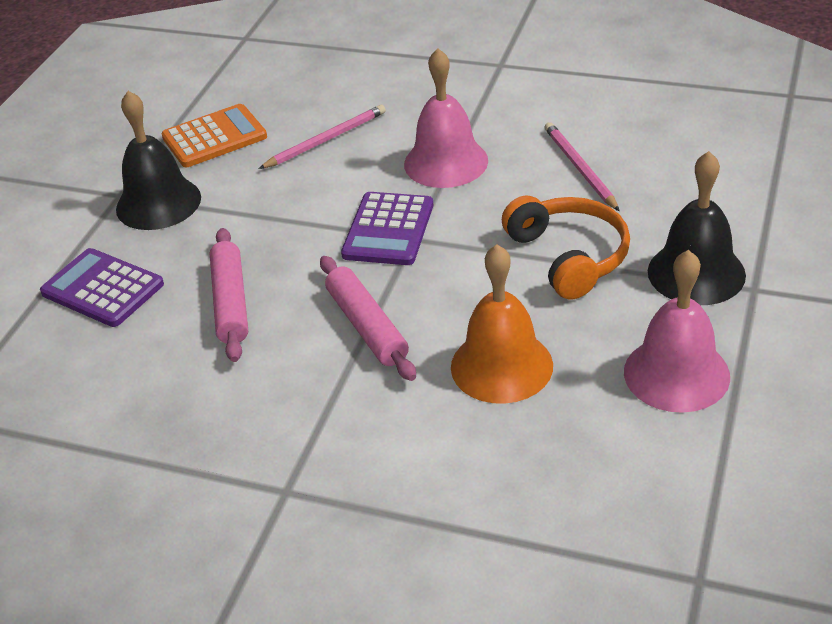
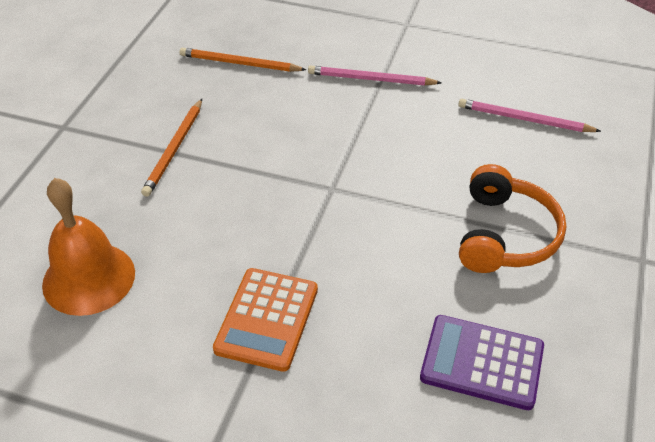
black bell: 2 -> 0
orange pencil: 0 -> 2
pink bell: 2 -> 0
pink rolling pin: 2 -> 0
purple calculator: 2 -> 1

